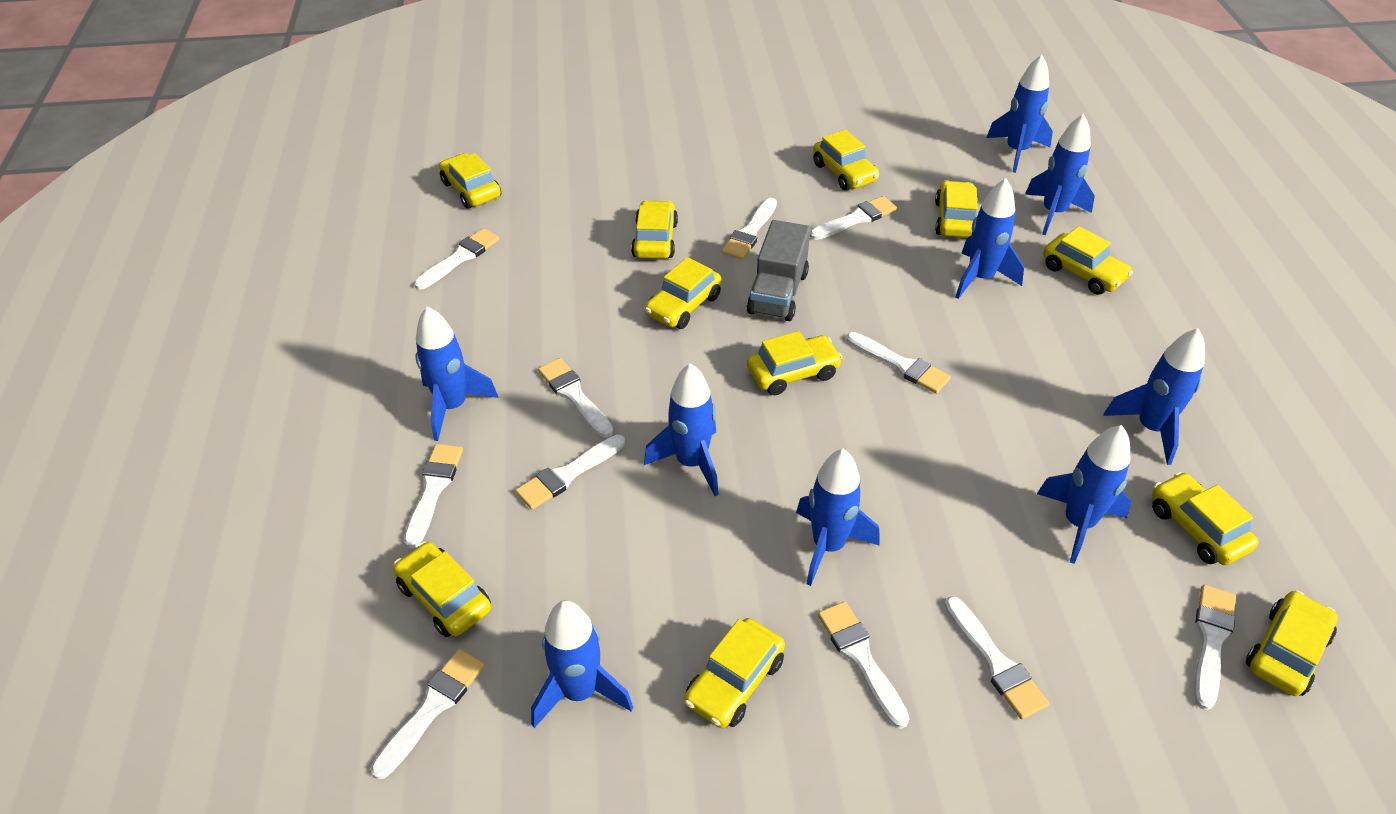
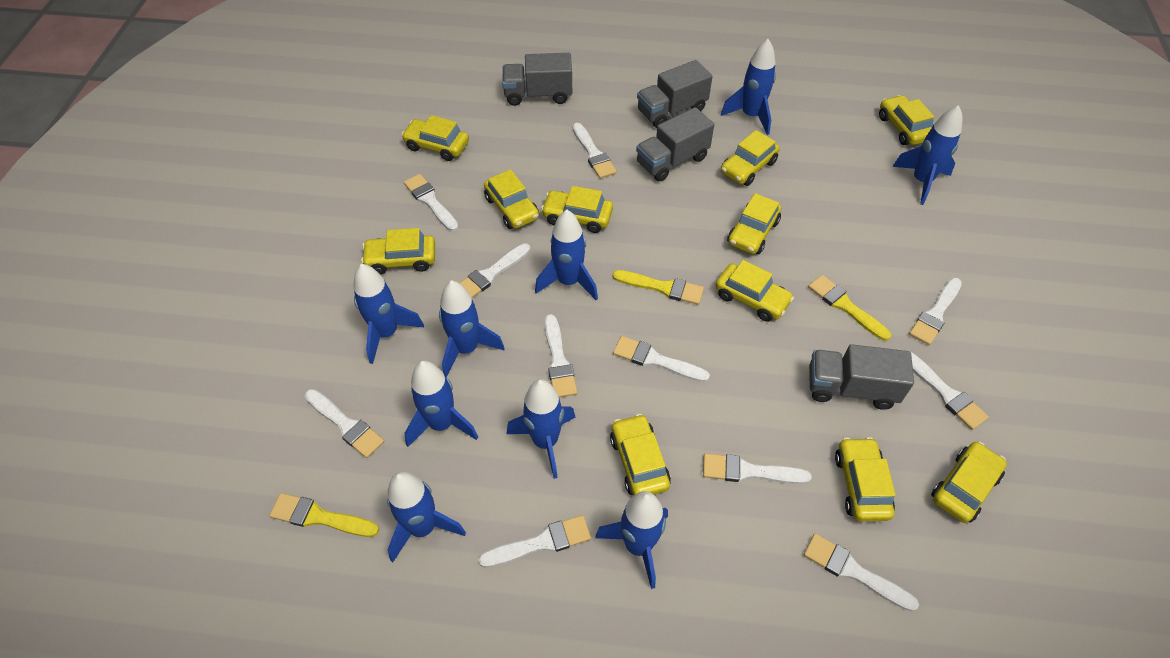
grey truck: 1 -> 4
yellow brush: 0 -> 3

